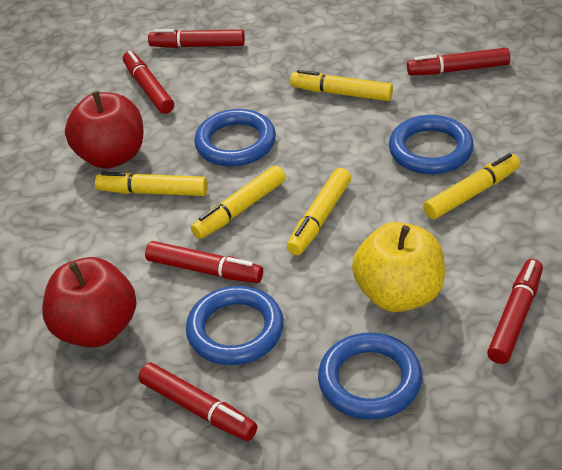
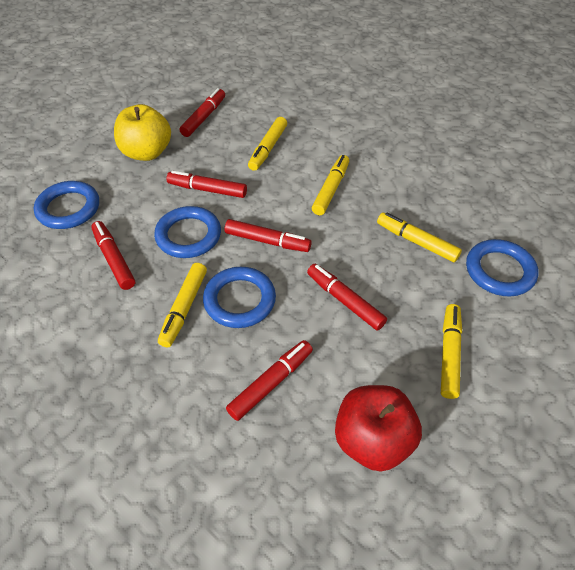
red apple: 2 -> 1

